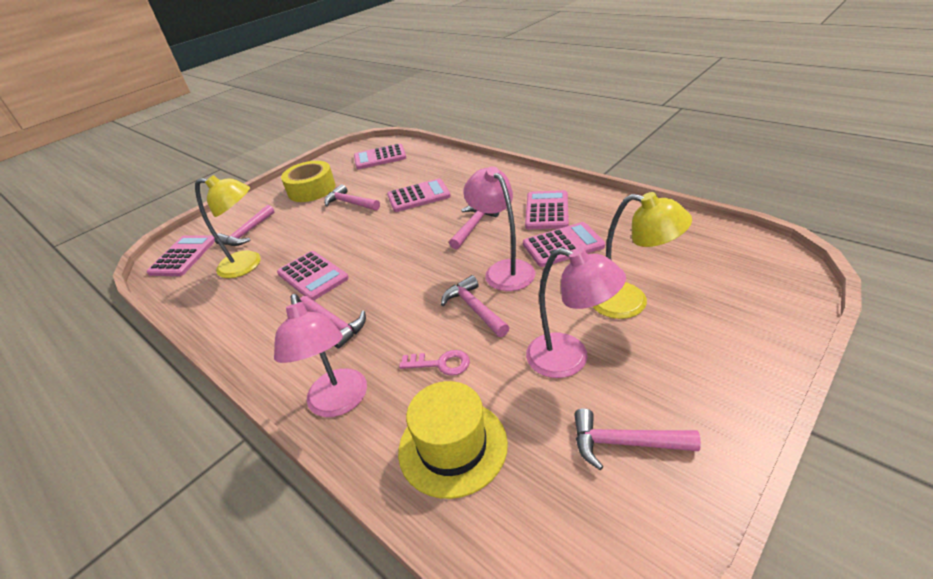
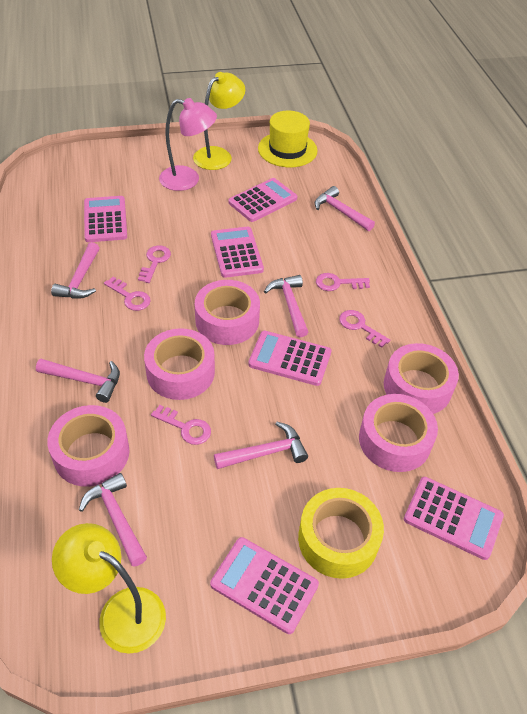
pink key: 1 -> 5
pink lamp: 3 -> 1
pink tape: 0 -> 5

